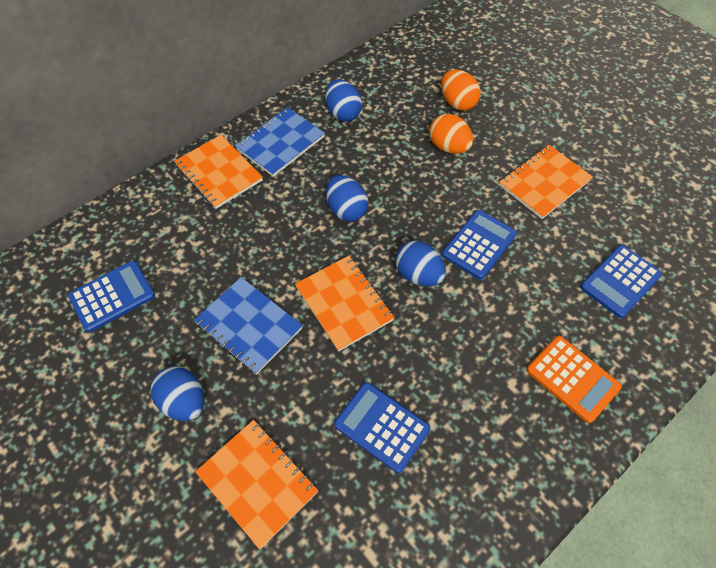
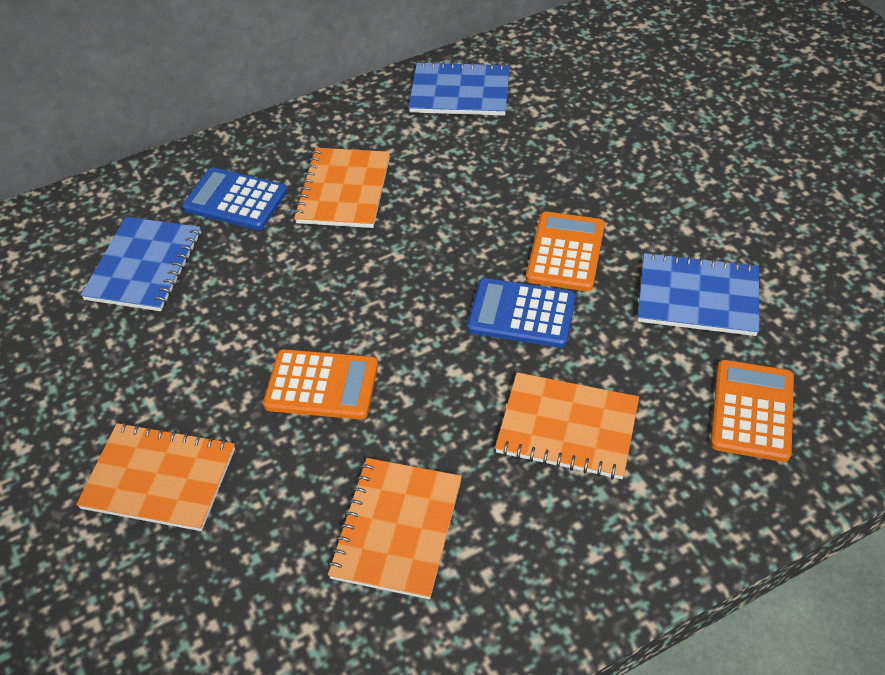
blue calculator: 4 -> 2
blue egg: 4 -> 0
blue notebook: 2 -> 3
orange calculator: 1 -> 3
orange egg: 2 -> 0

